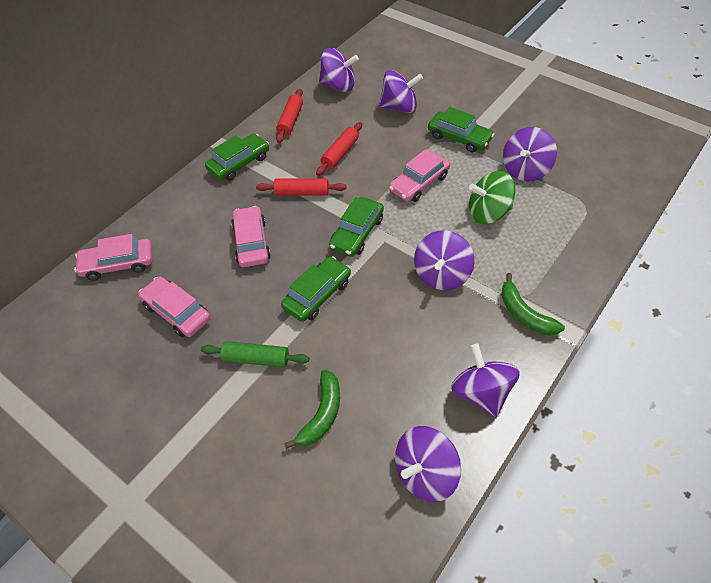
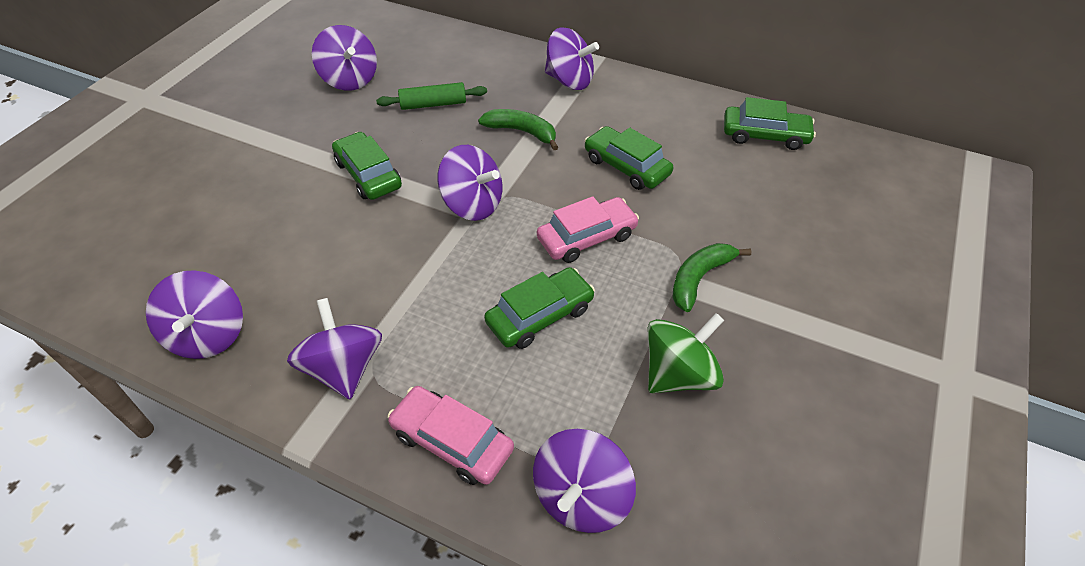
pink car: 4 -> 2
red rolling pin: 3 -> 0

